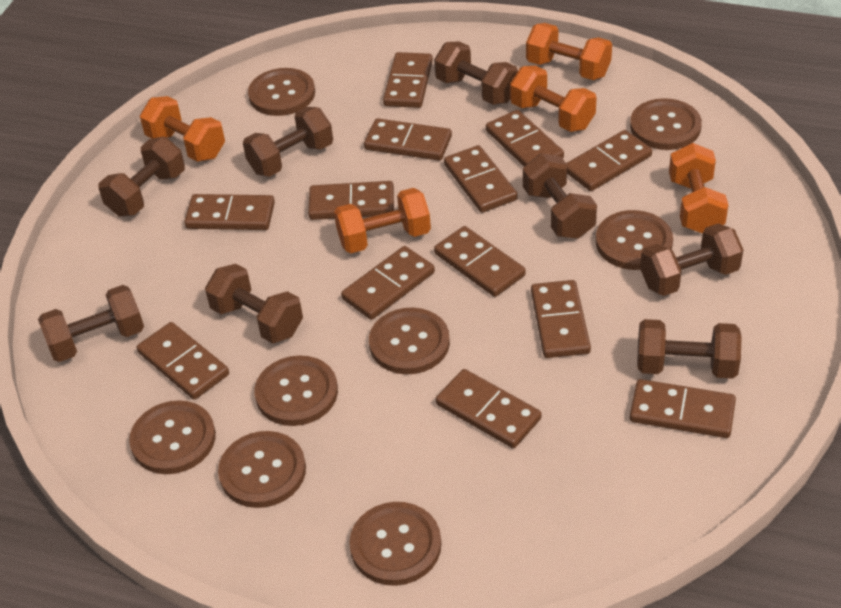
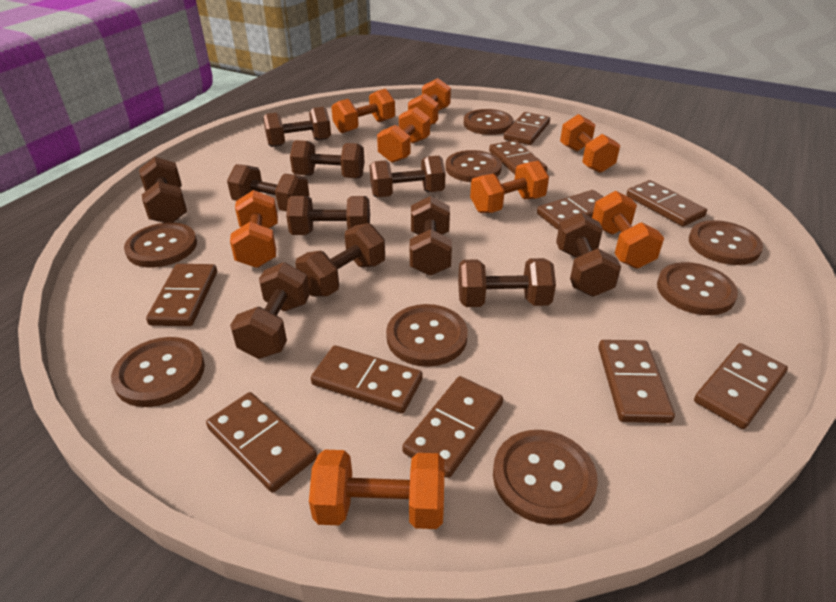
brown domino: 13 -> 10
brown dumbbell: 8 -> 11
orange dumbbell: 5 -> 8

